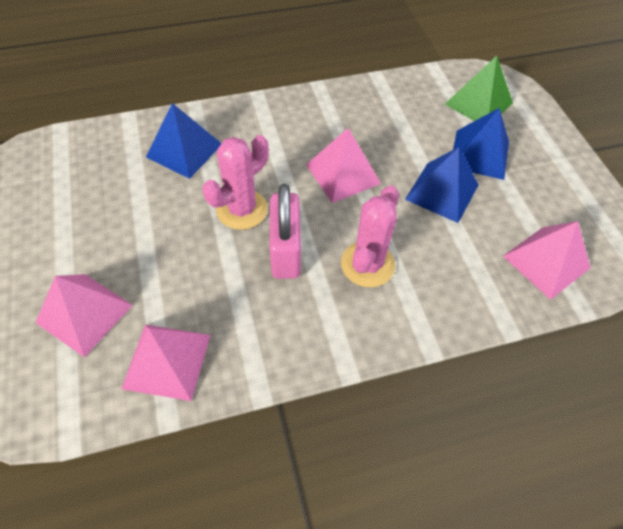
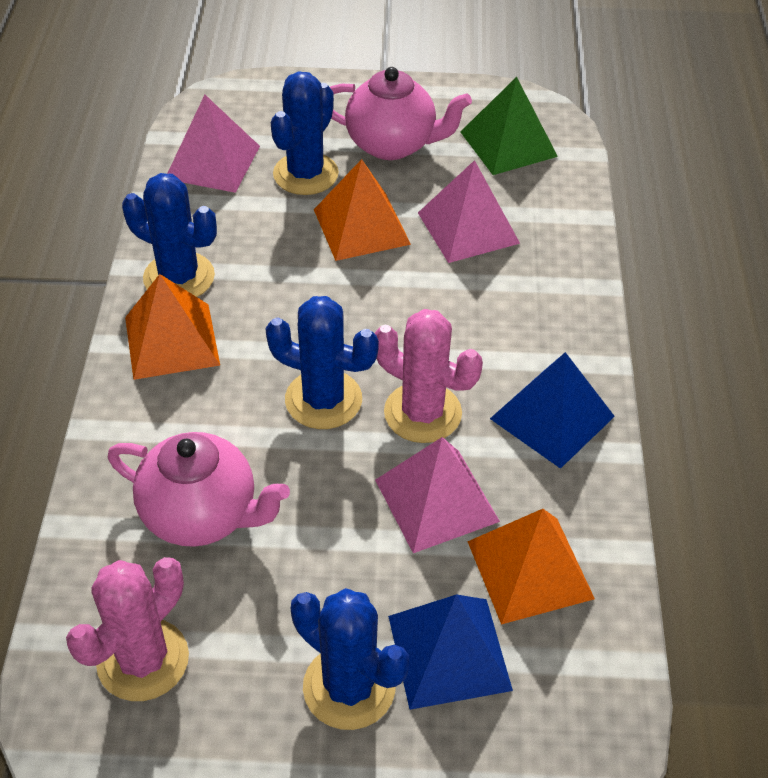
blue cactus: 0 -> 4
blue pyramid: 3 -> 2
orange pyramid: 0 -> 3
pink padlock: 1 -> 0
pink pyramid: 4 -> 3
pink teapot: 0 -> 2

